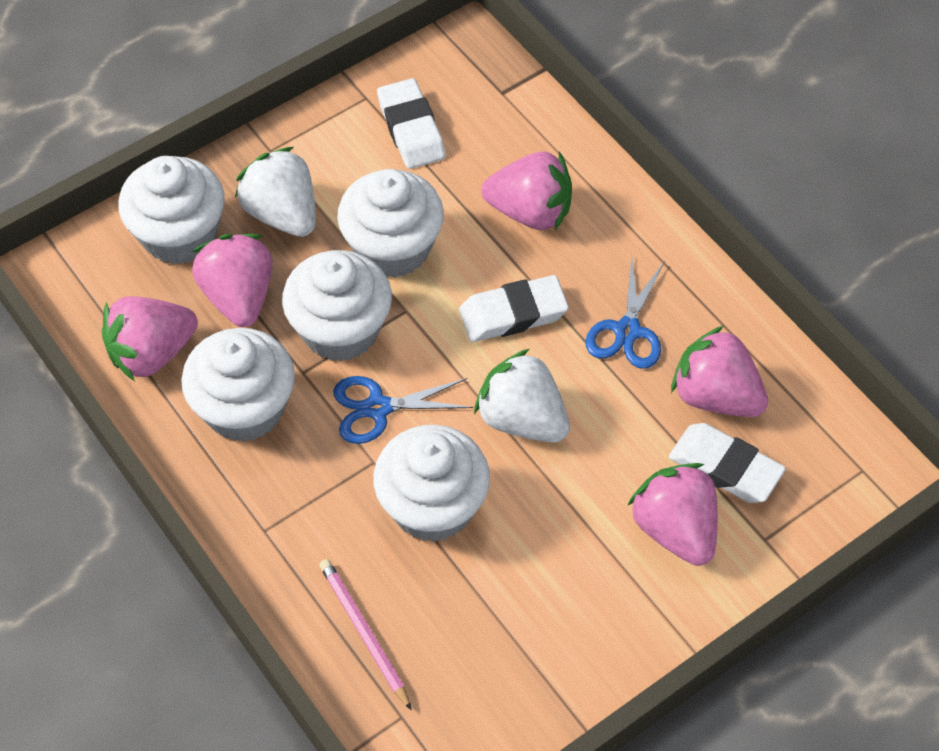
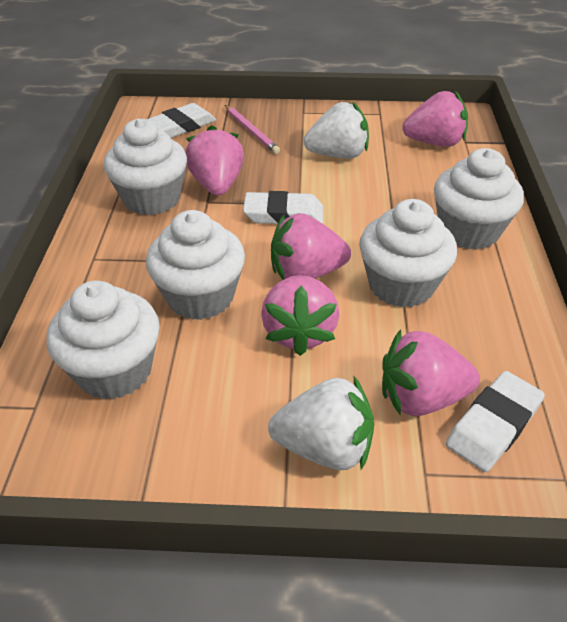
blue scissors: 2 -> 0

